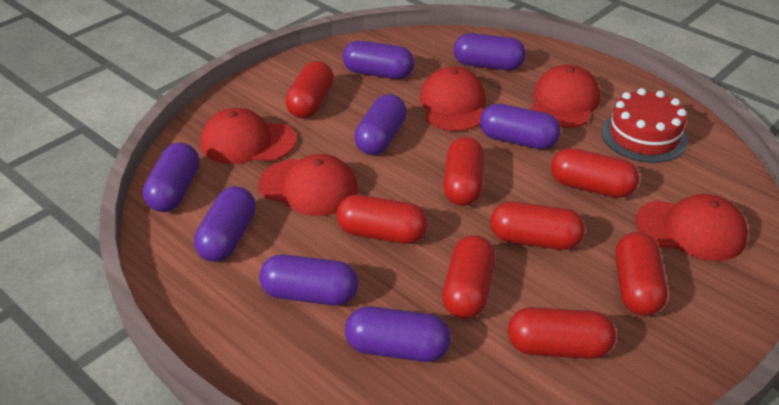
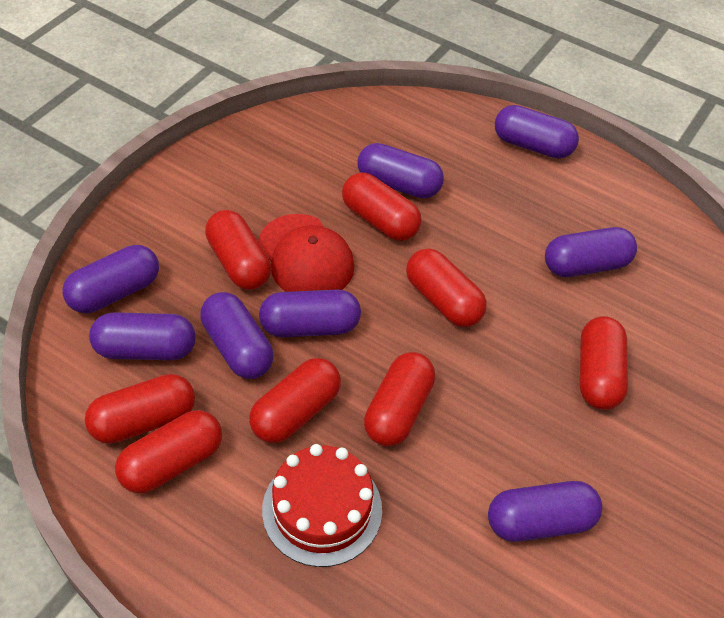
red cap: 5 -> 1

